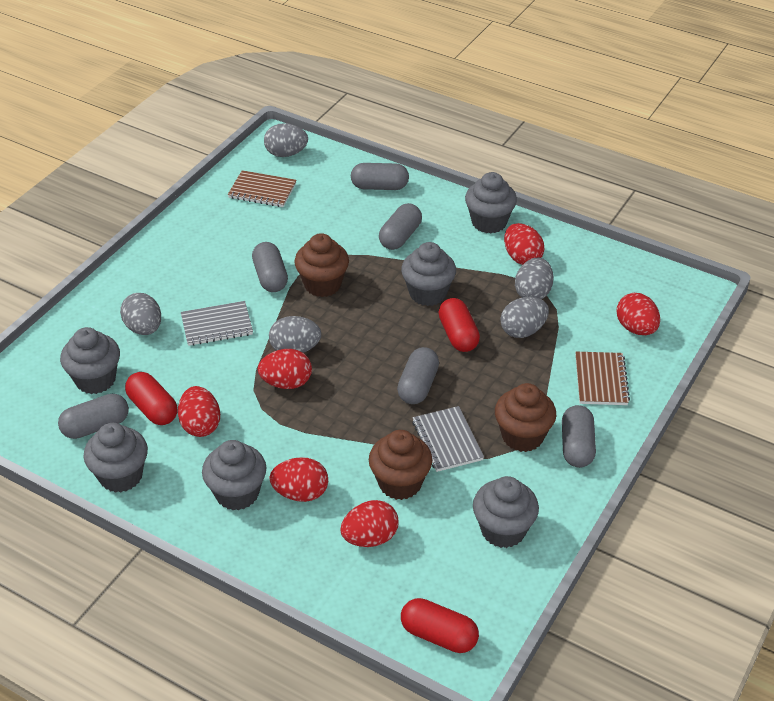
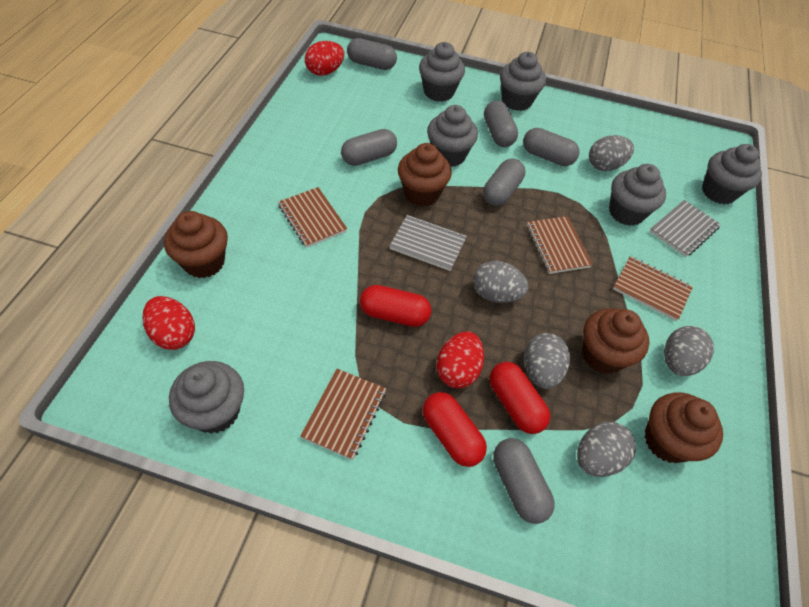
brown cupcake: 3 -> 4
brown notebook: 2 -> 4
red egg: 6 -> 3

